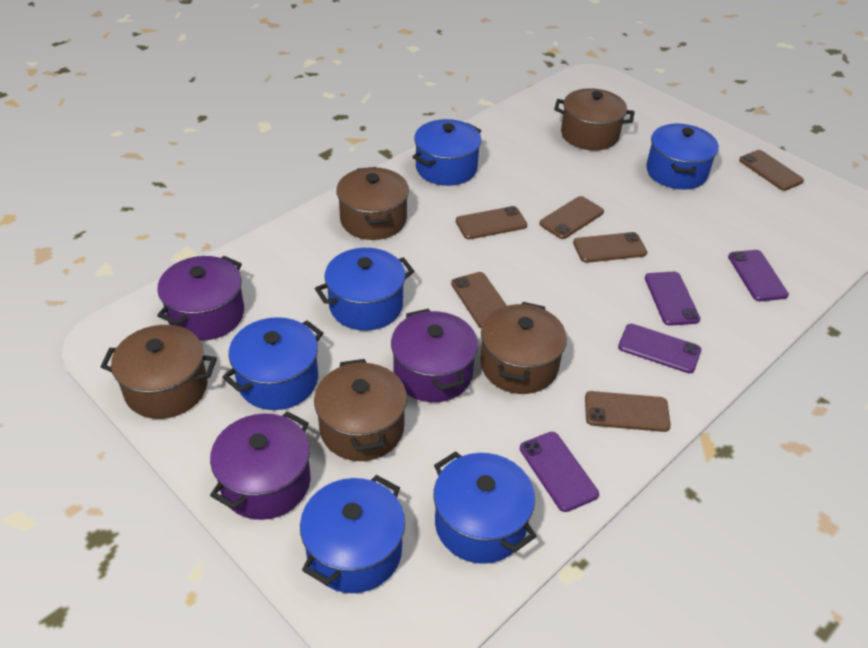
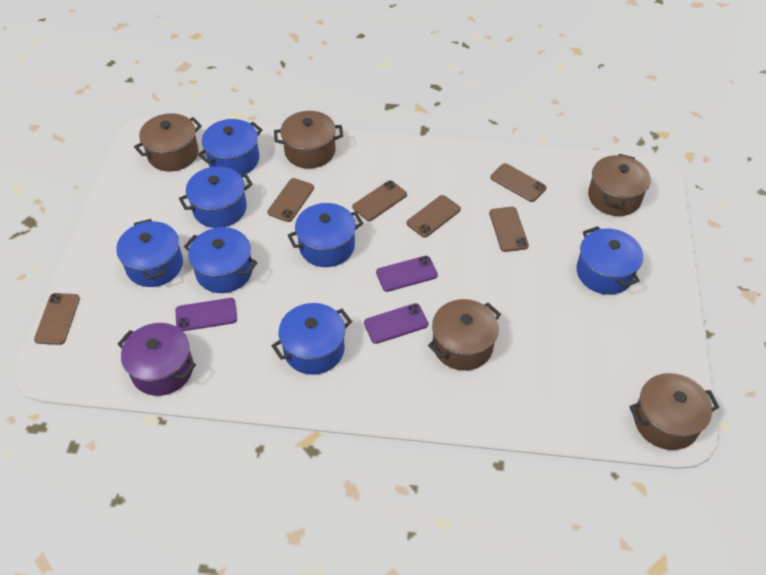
blue pot: 6 -> 7
purple phone: 4 -> 3
purple pot: 3 -> 1

